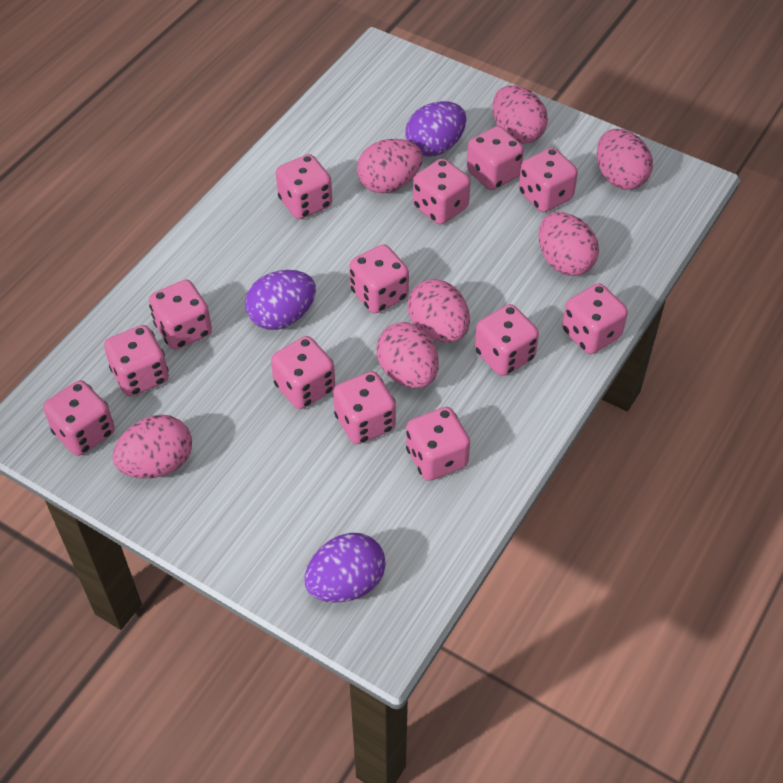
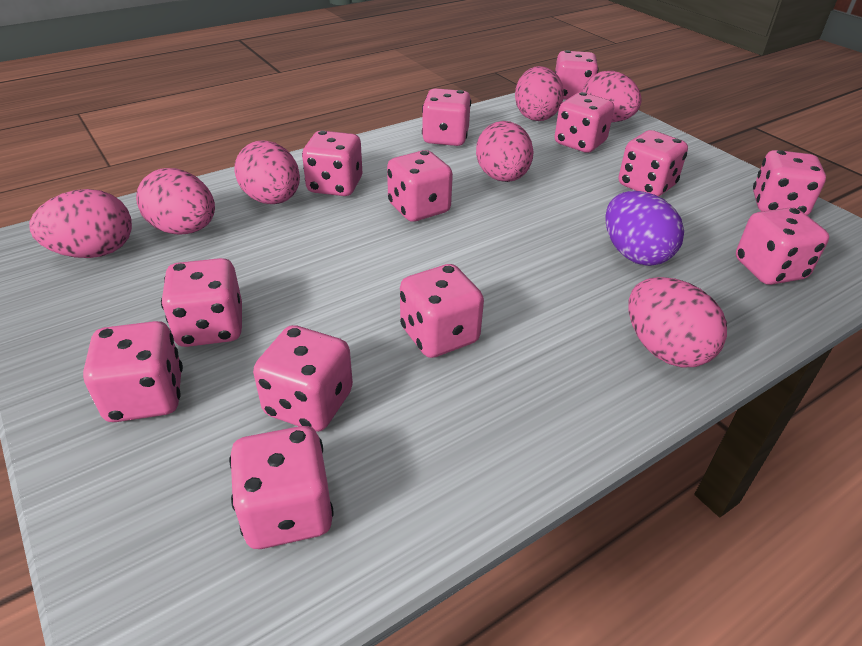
purple egg: 3 -> 1

